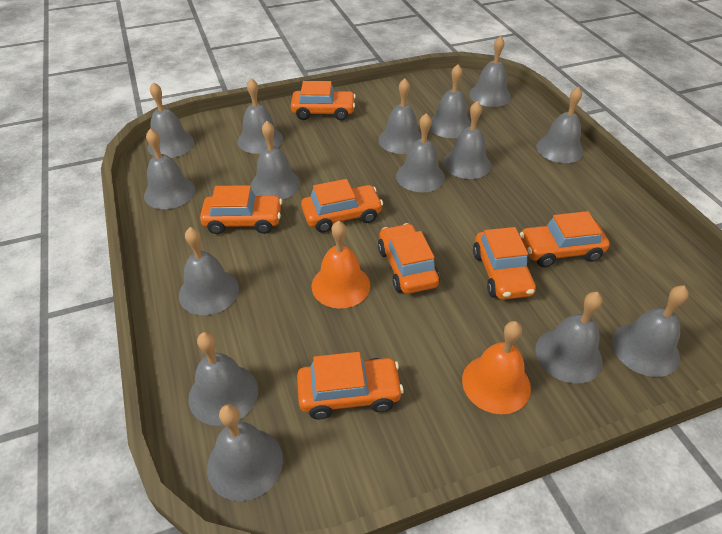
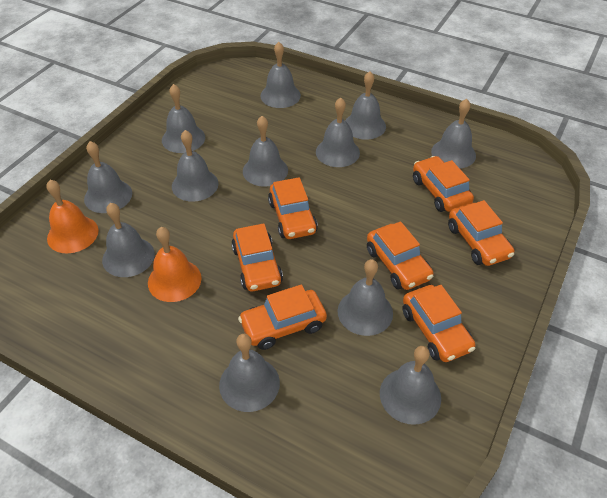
grey bell: 15 -> 12

